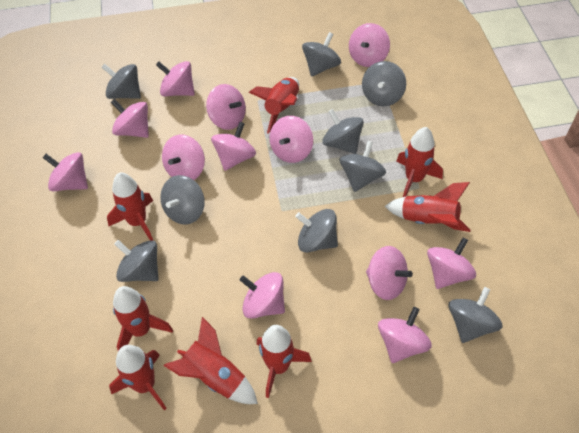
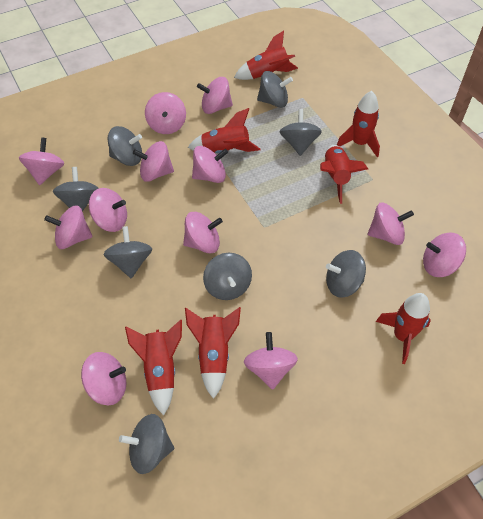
grey spinning top: 9 -> 8
red rocket: 8 -> 7

